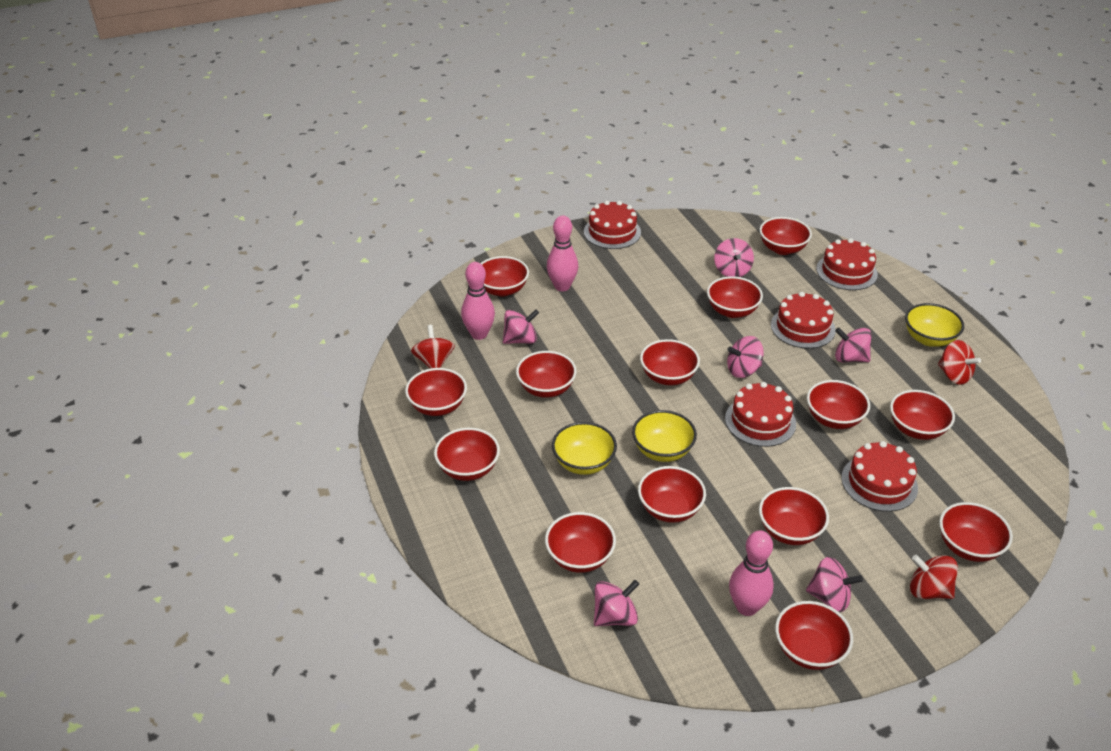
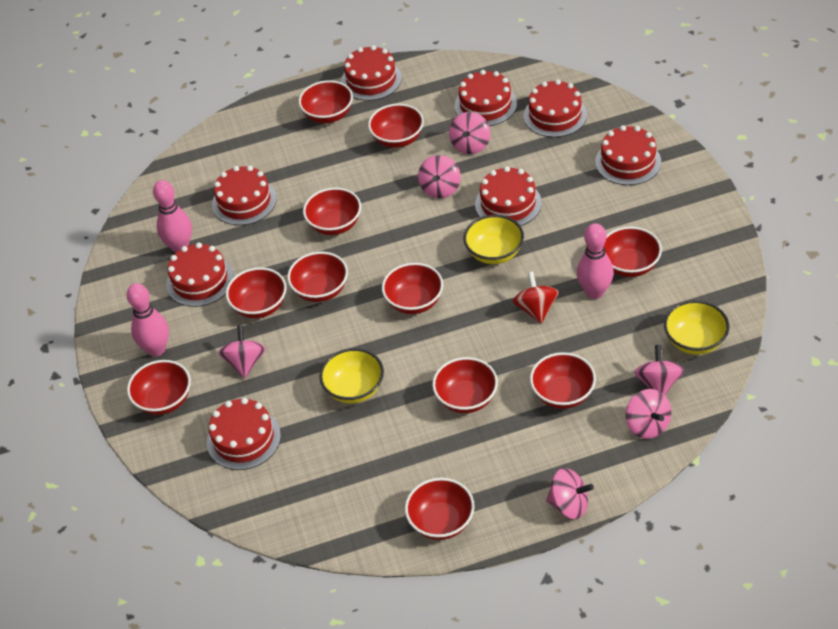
red bowl: 14 -> 11
red cake: 5 -> 8
red spinning top: 3 -> 1

